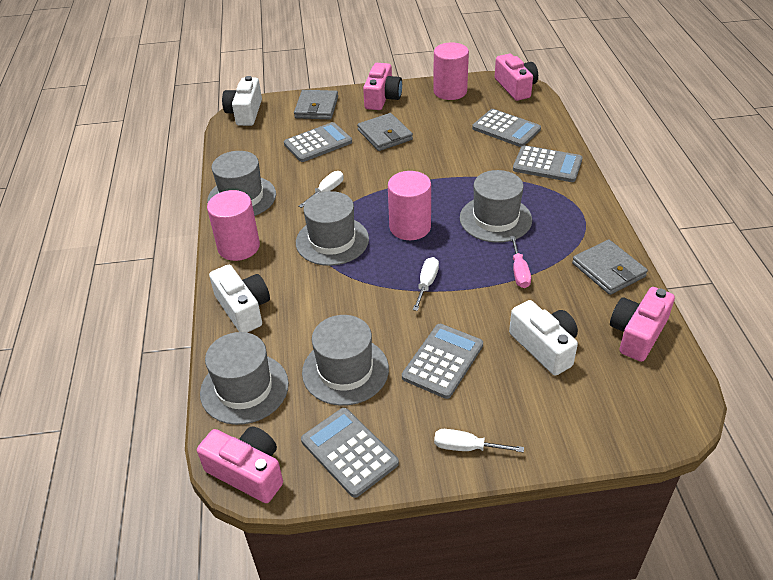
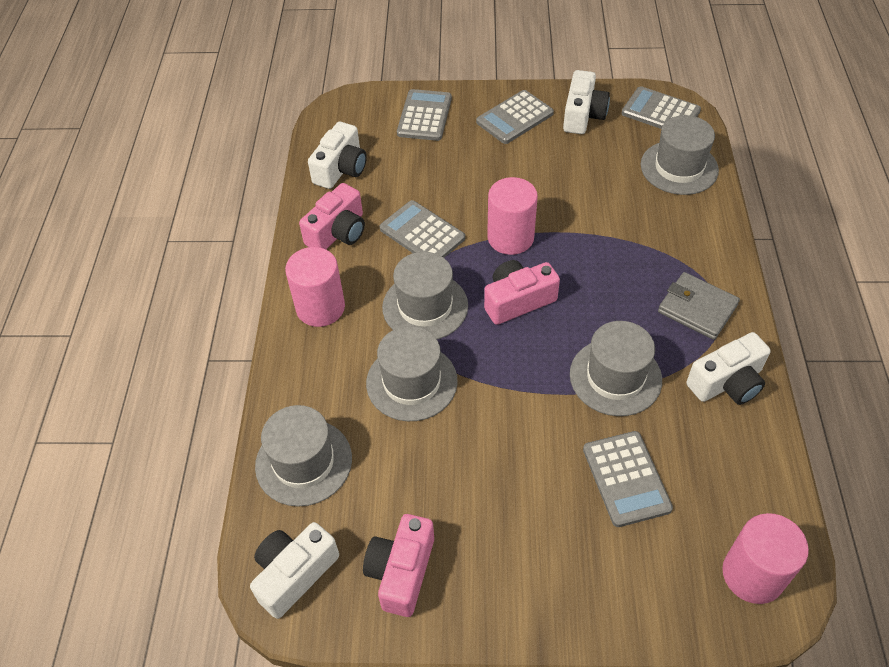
grey wallet: 3 -> 1
pink camera: 4 -> 3
pink screwdriver: 1 -> 0
white camera: 3 -> 4
white screwdriver: 3 -> 0

